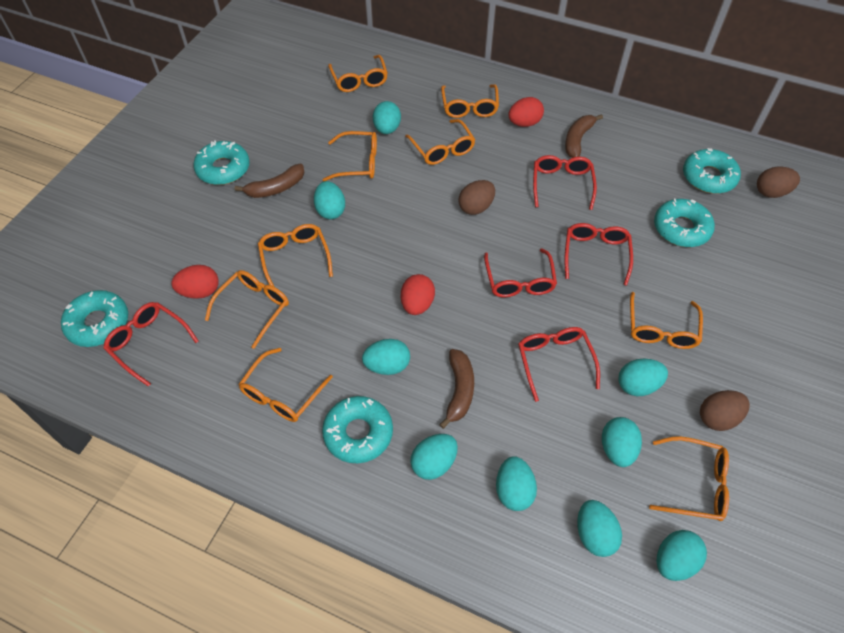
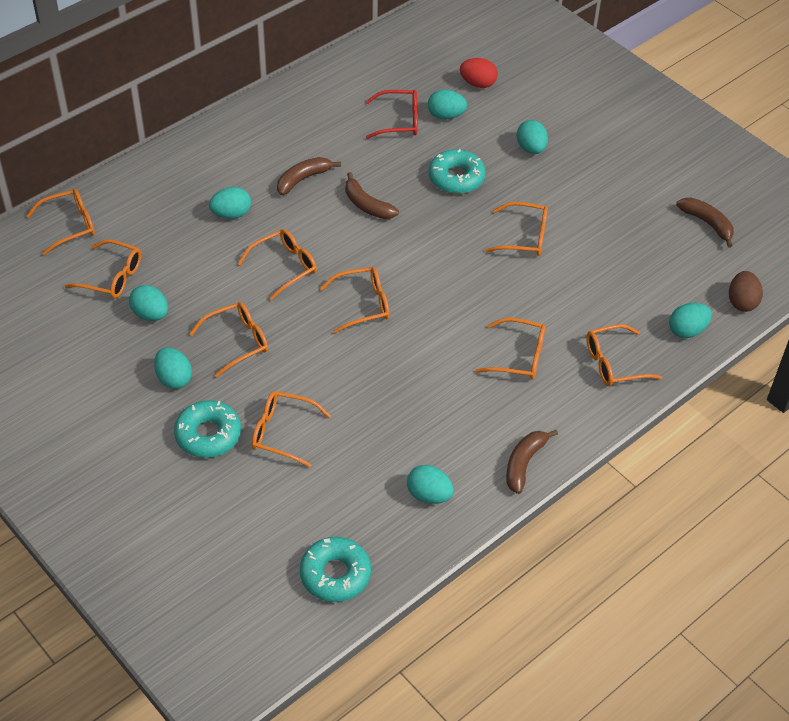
brown banana: 3 -> 4
brown egg: 3 -> 1
red egg: 3 -> 1
red glasses: 5 -> 1
turquoise donut: 5 -> 3
turquoise egg: 9 -> 7

